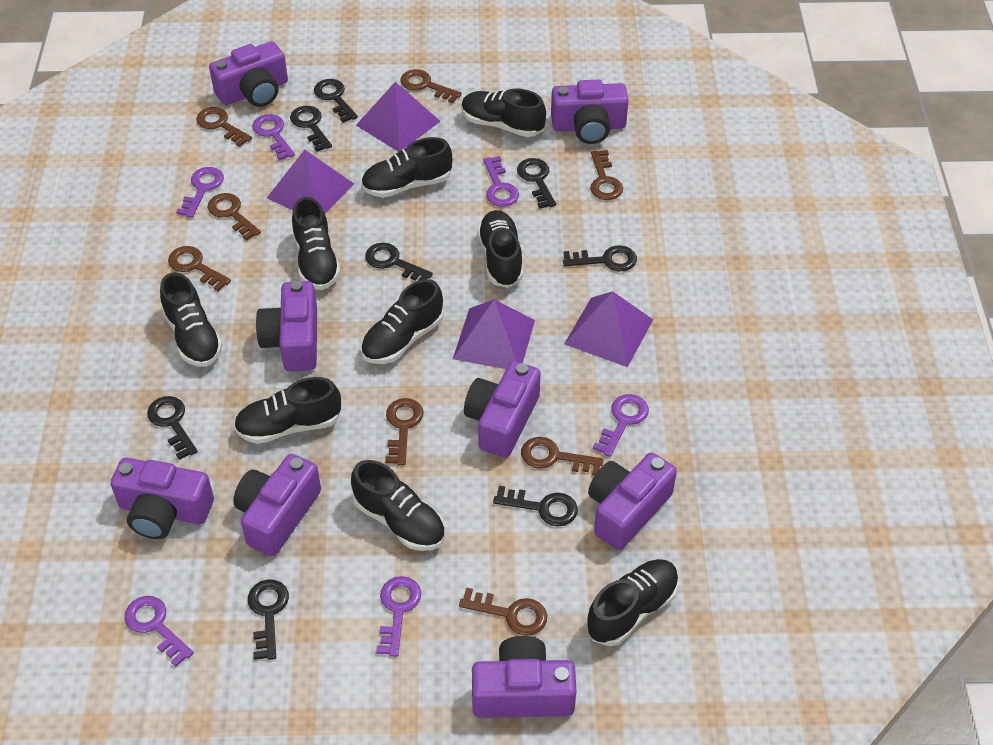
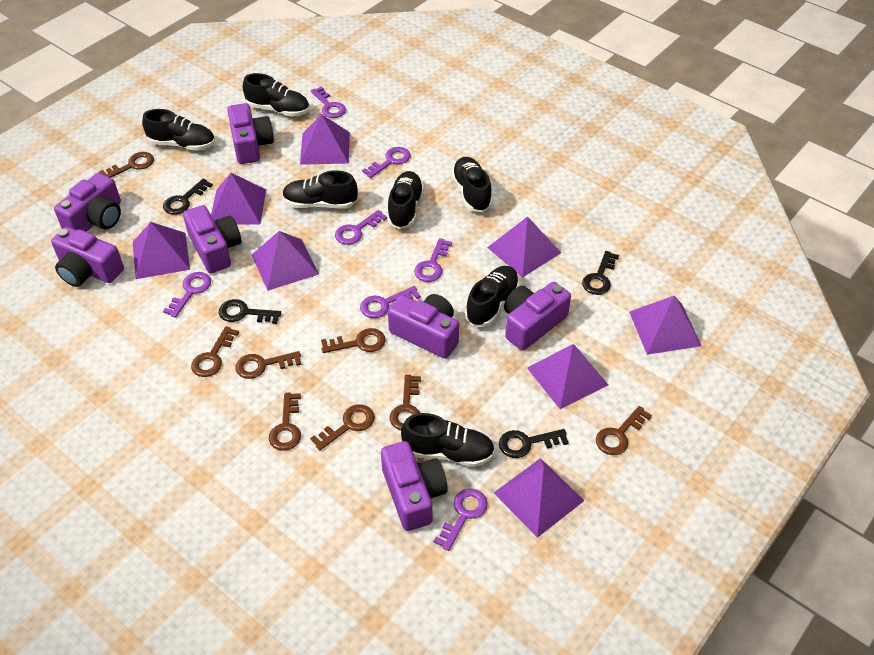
black key: 8 -> 4
black shoe: 9 -> 7
purple camera: 8 -> 7
purple key: 6 -> 7
purple pyramid: 4 -> 8

